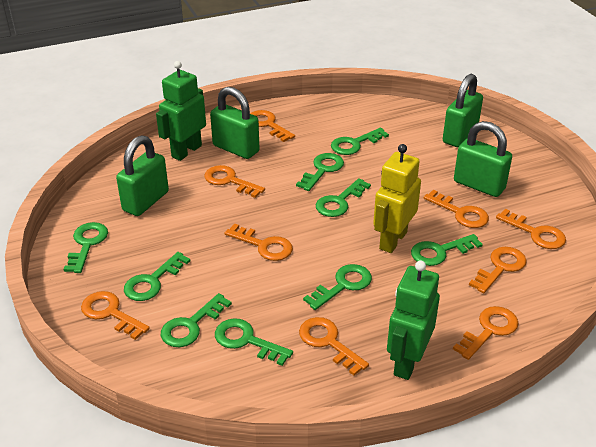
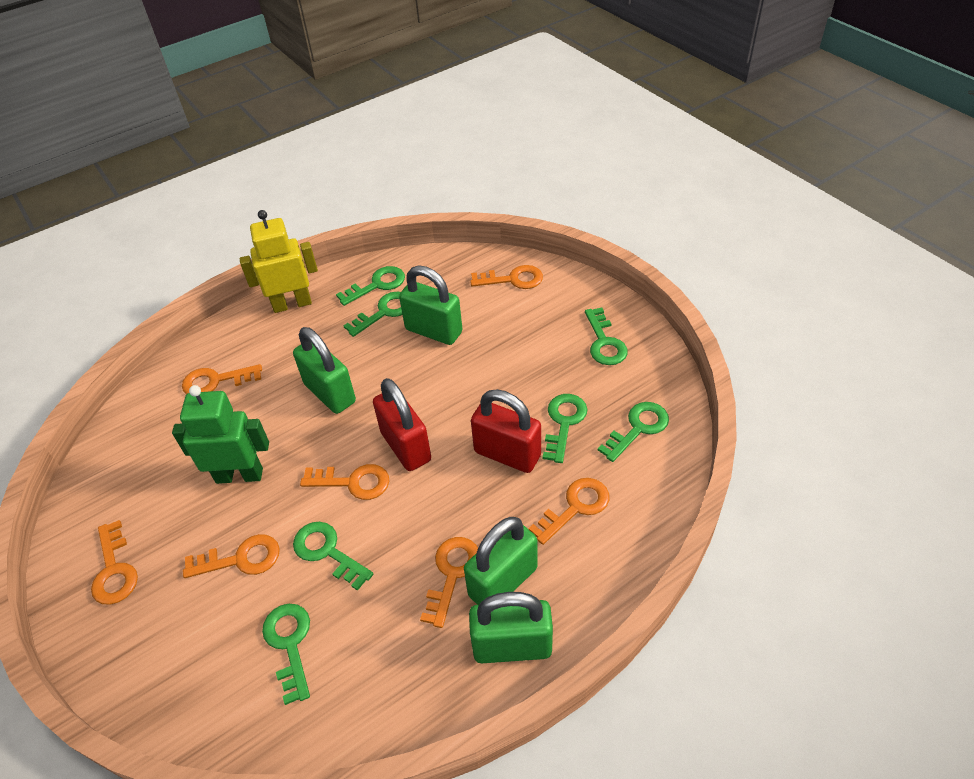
green key: 9 -> 7
green robot: 2 -> 1
orange key: 9 -> 7
red padlock: 0 -> 2

